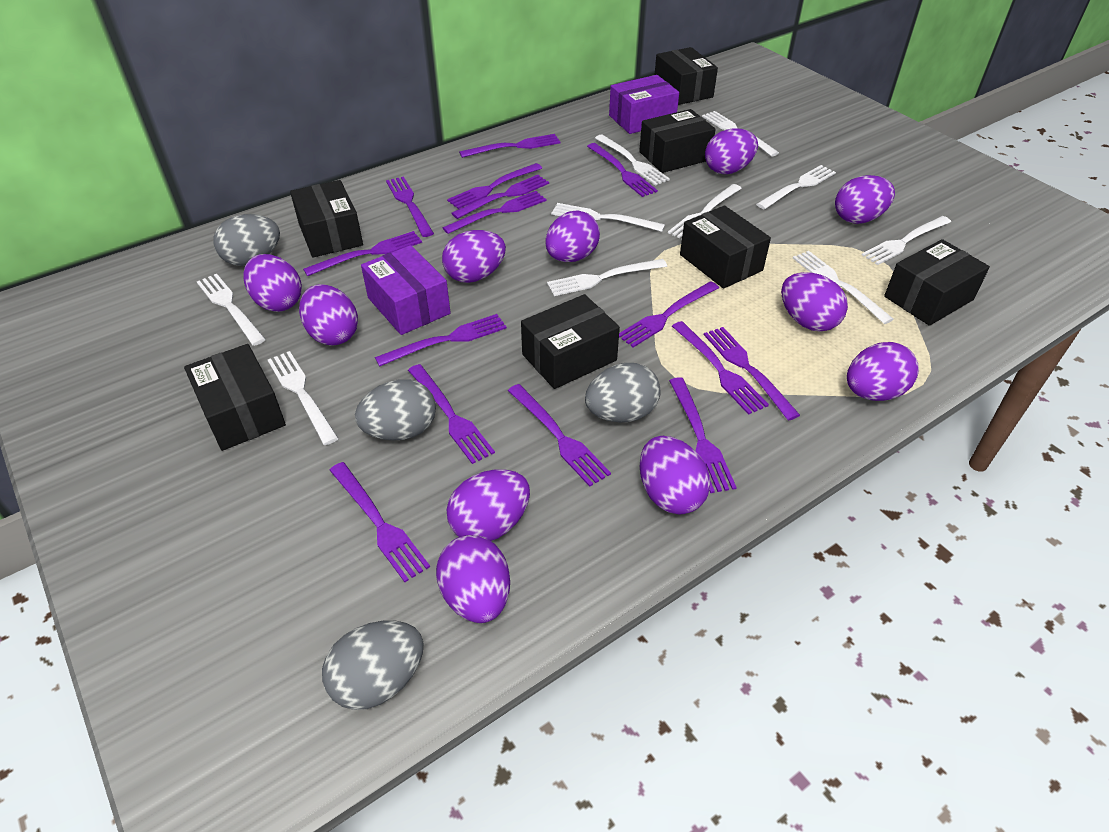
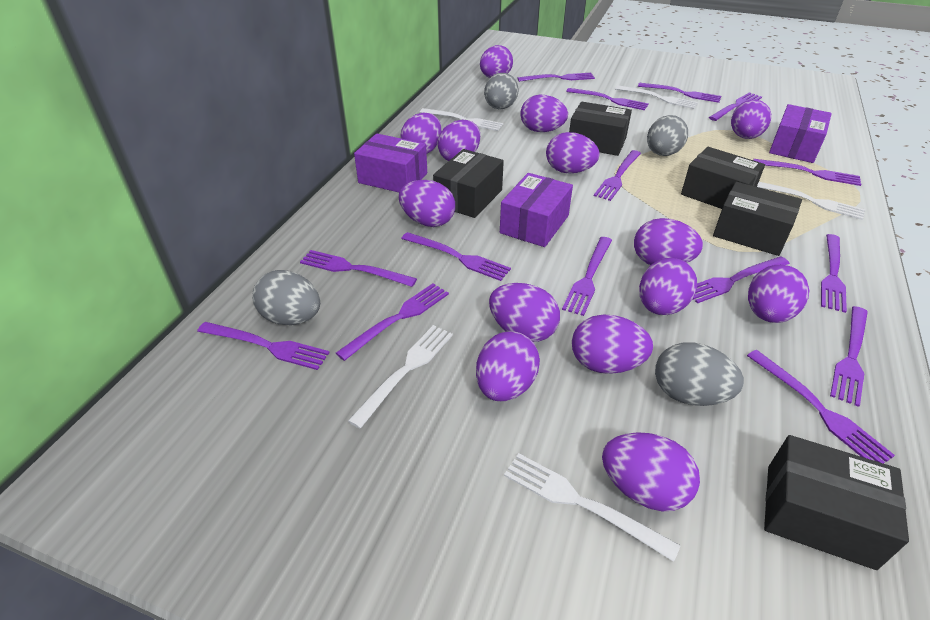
black box: 7 -> 5
purple box: 2 -> 3
purple egg: 11 -> 14
white fork: 10 -> 5

